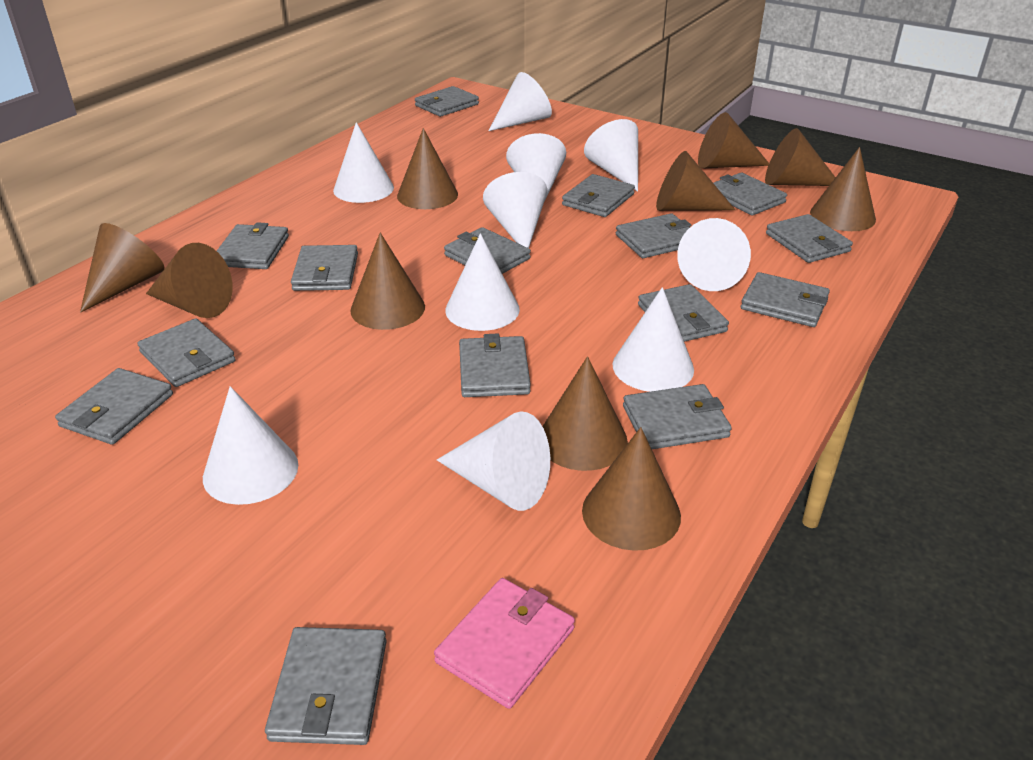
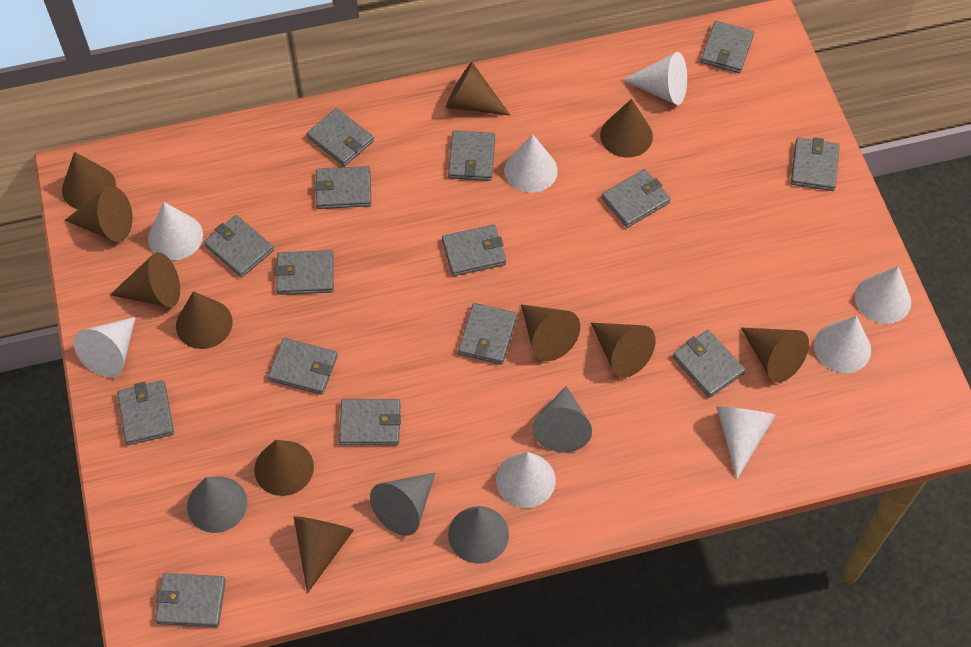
brown cone: 10 -> 11
grey cone: 0 -> 4
pink wallet: 1 -> 0
white cone: 10 -> 8

